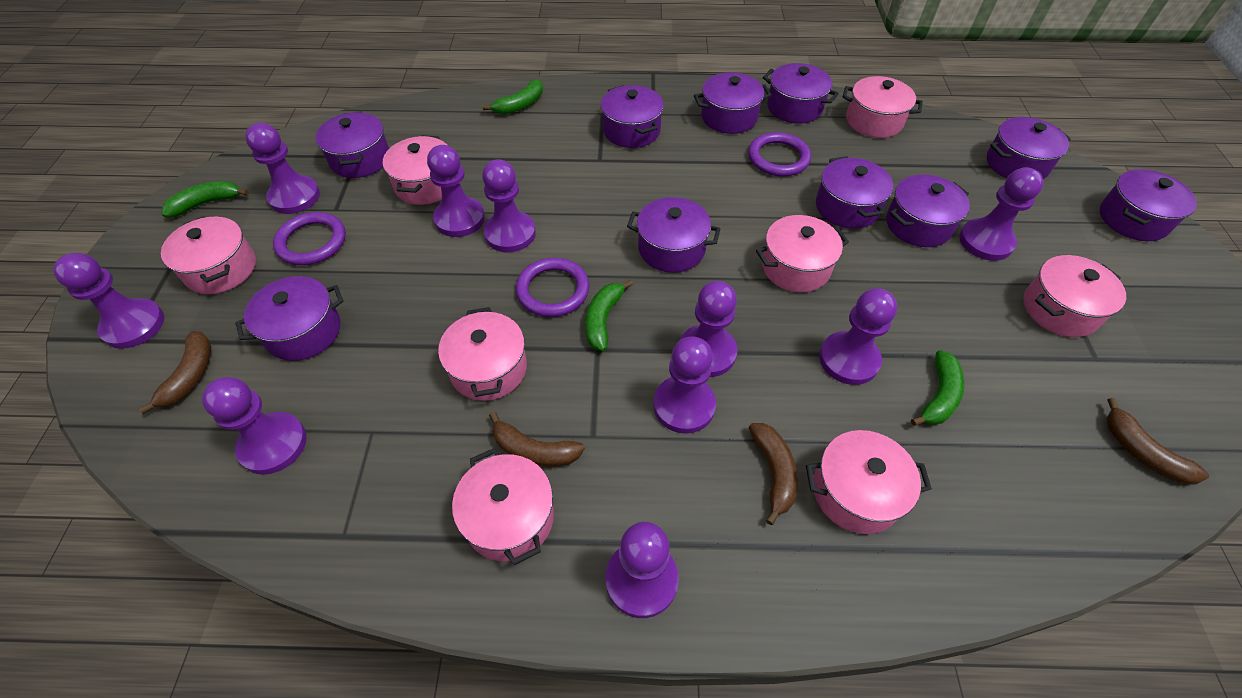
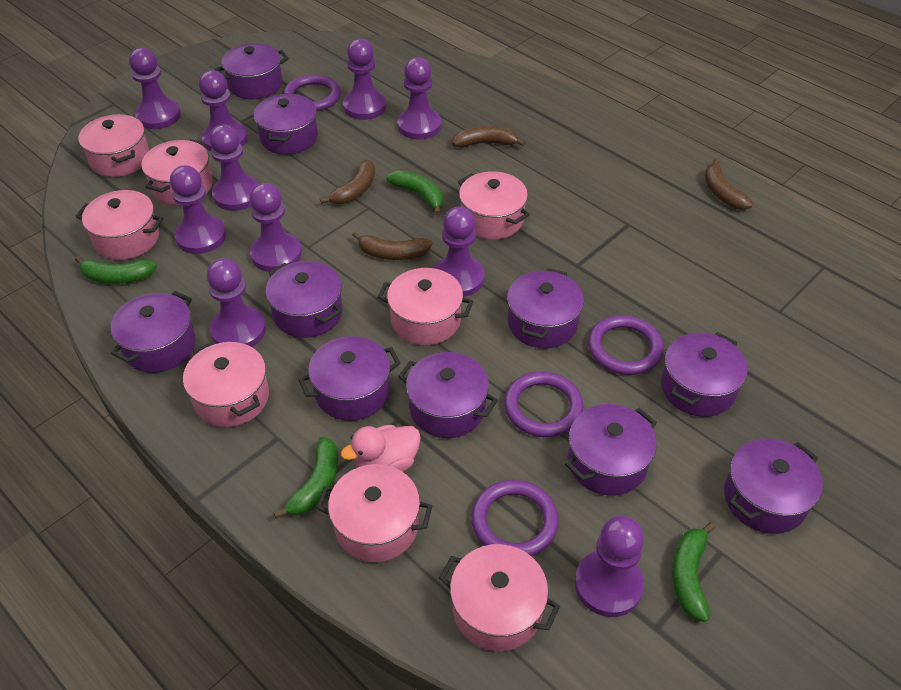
pink duck: 0 -> 1
purple ring: 3 -> 4

